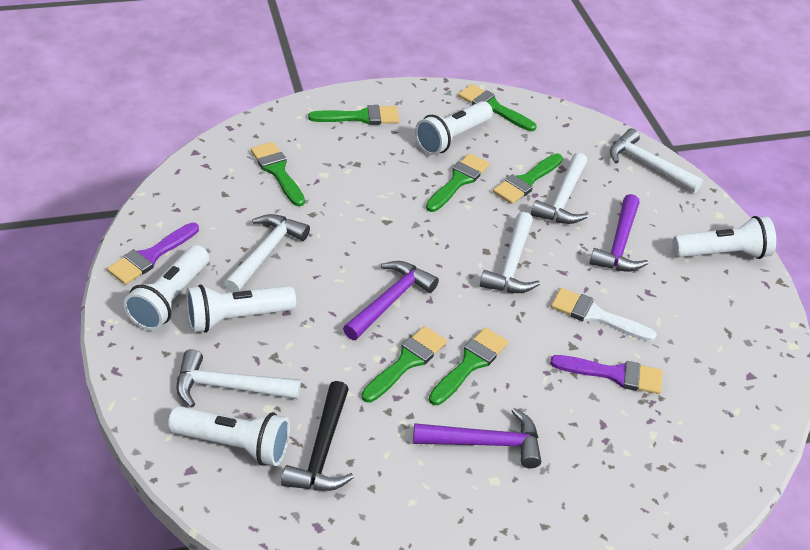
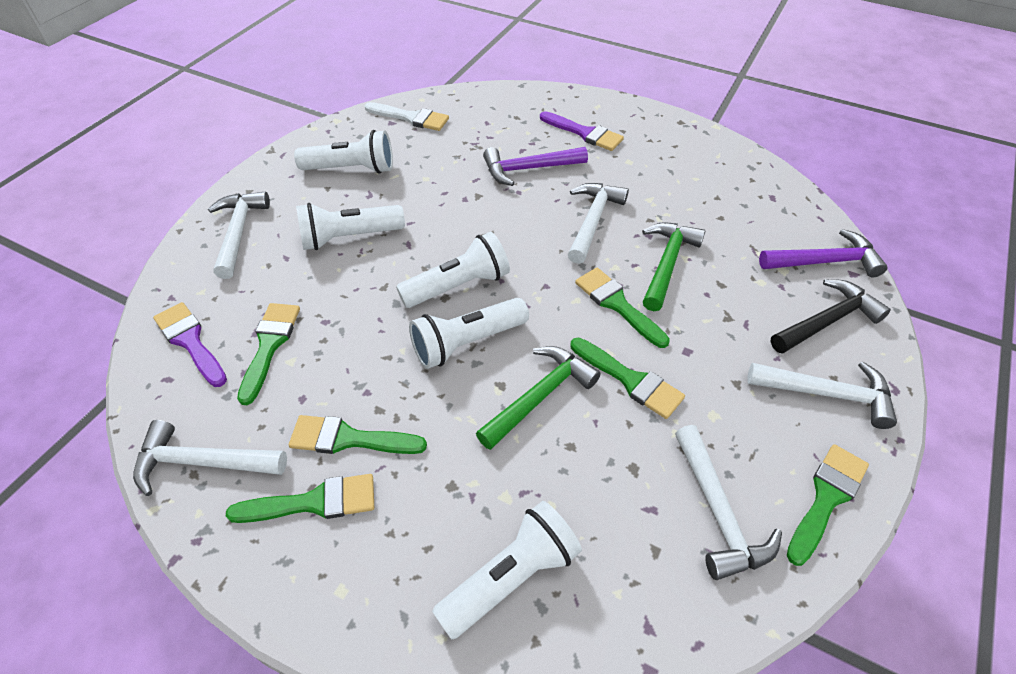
green brush: 7 -> 6
green hammer: 0 -> 2
purple hammer: 3 -> 2

